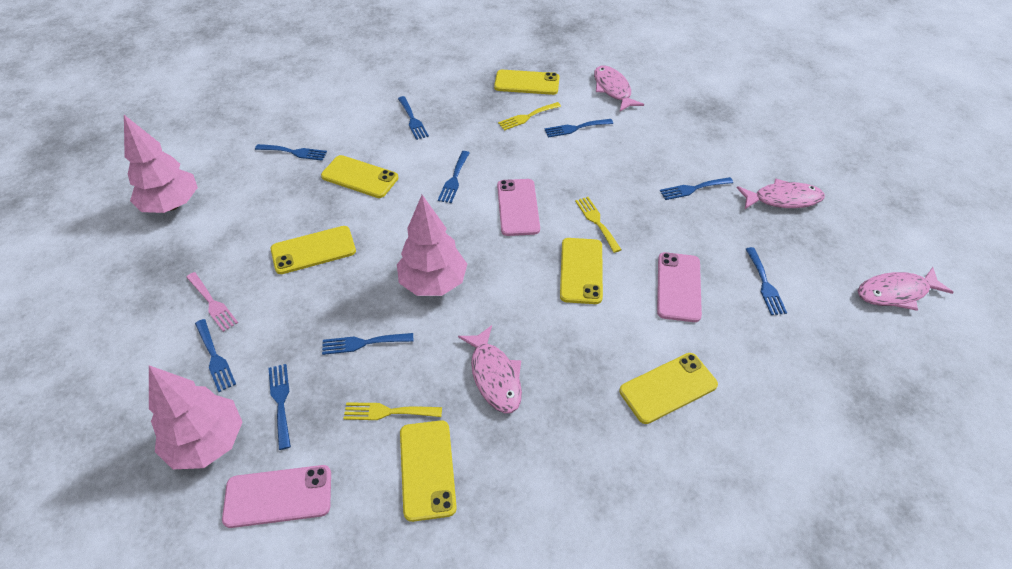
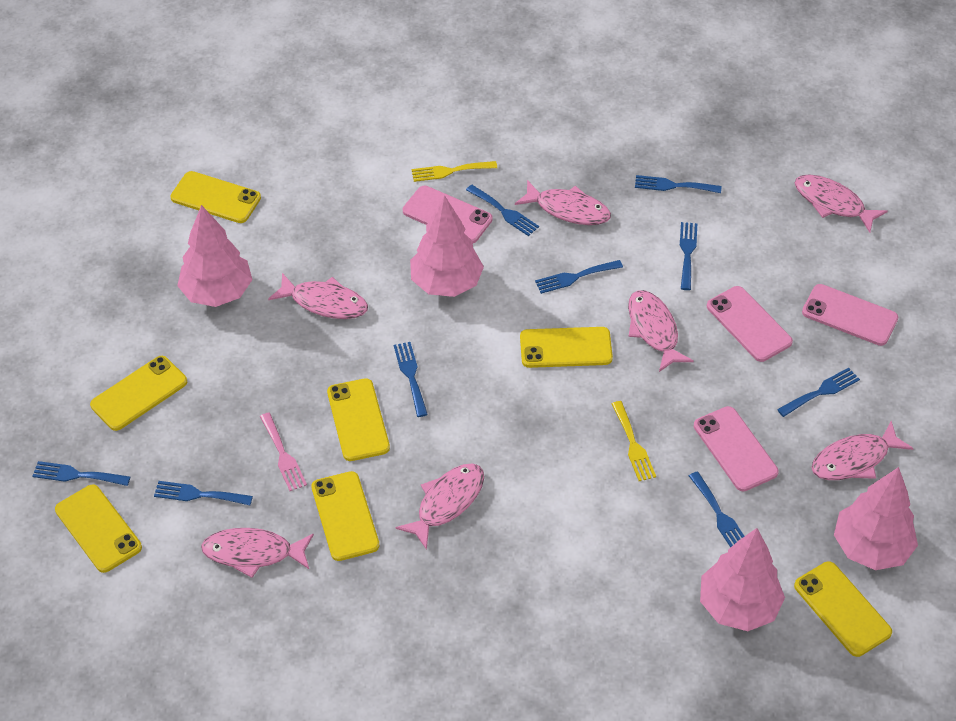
pink fish: 4 -> 7
pink phone: 3 -> 4
pink tree: 3 -> 4
yellow fork: 3 -> 2
yellow phone: 6 -> 7

